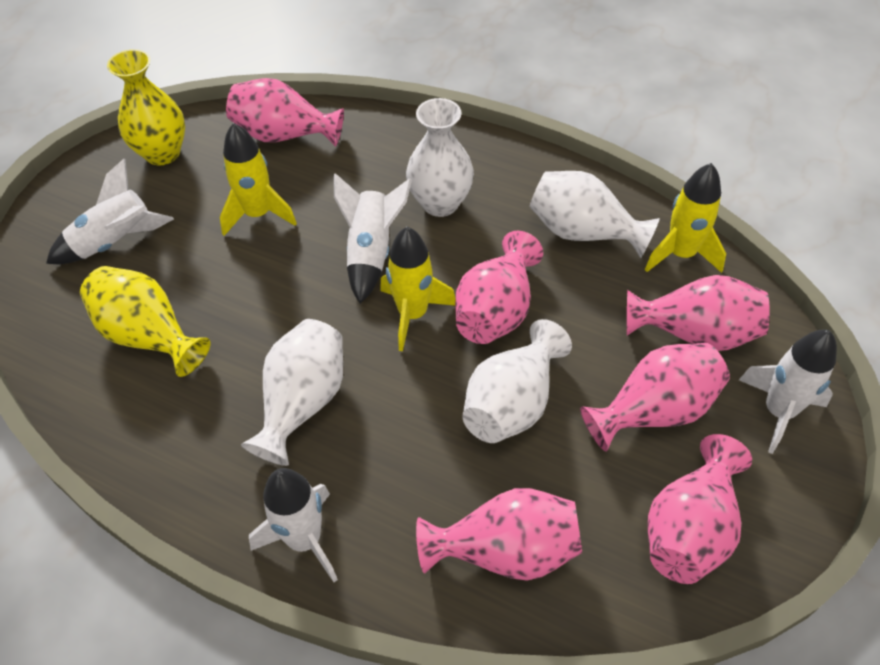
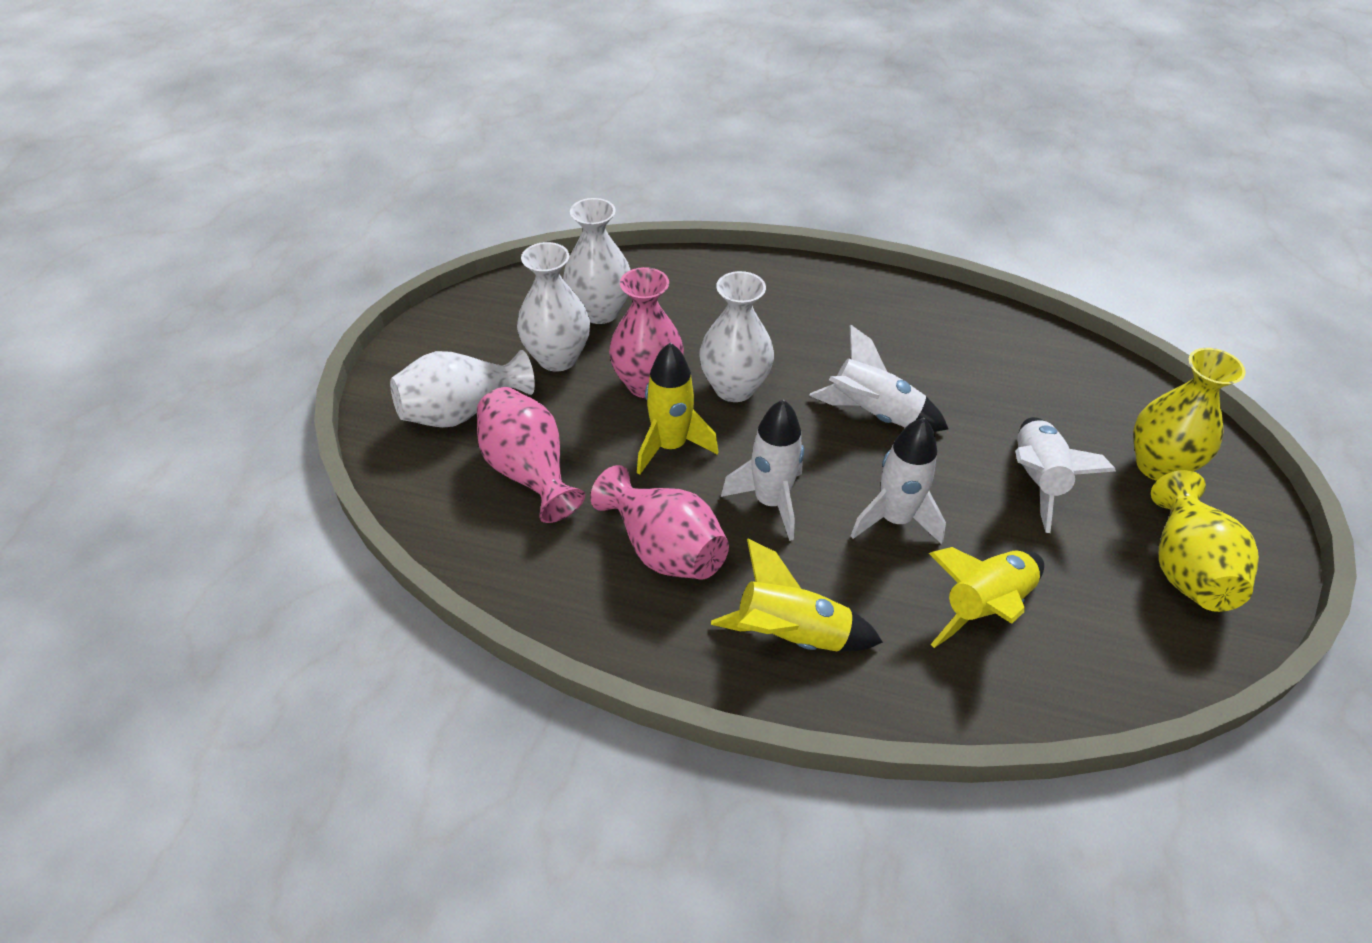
pink vase: 6 -> 3

